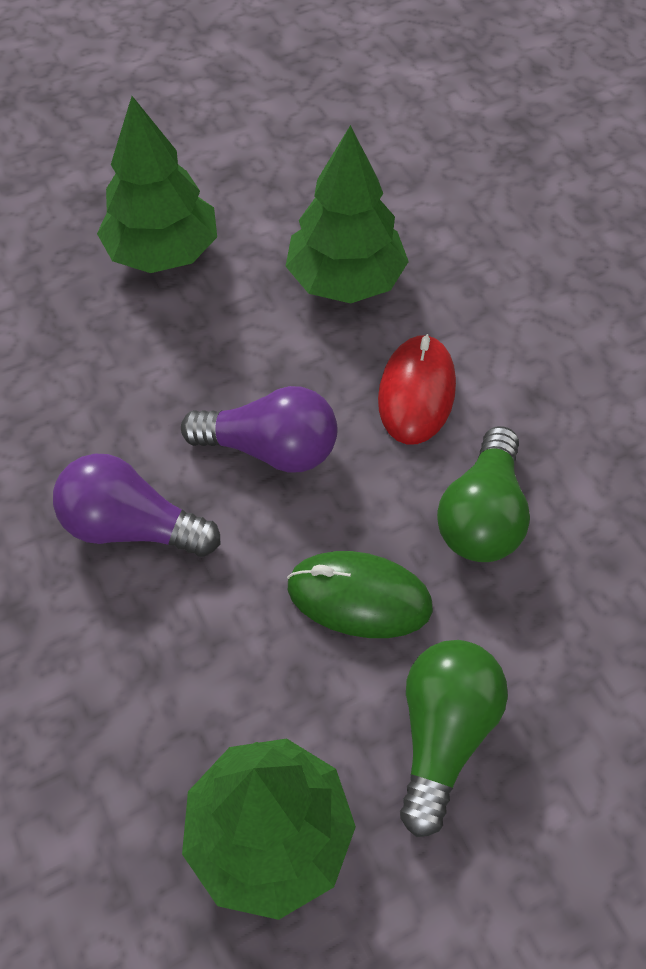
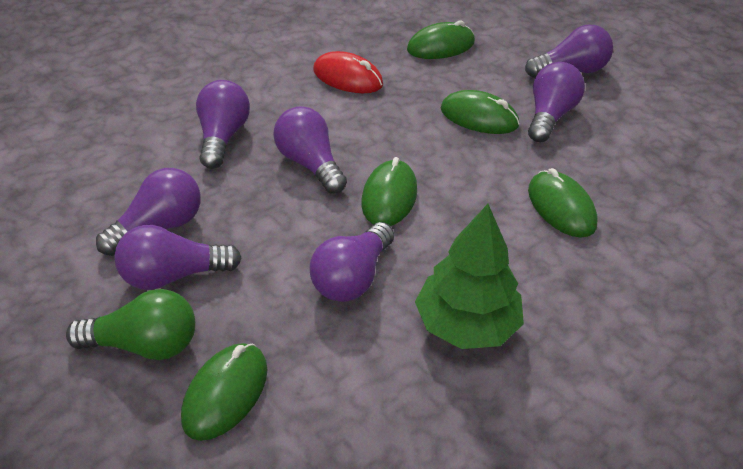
green light bulb: 2 -> 1
green mouse: 1 -> 5
green tree: 3 -> 1
purple light bulb: 2 -> 7

